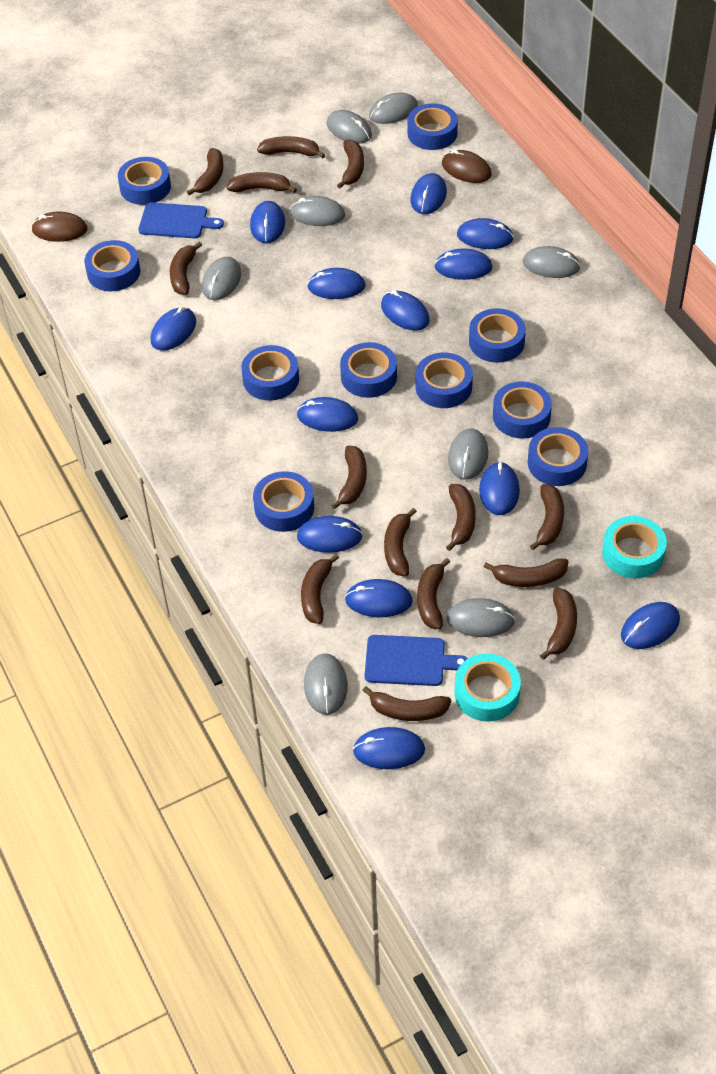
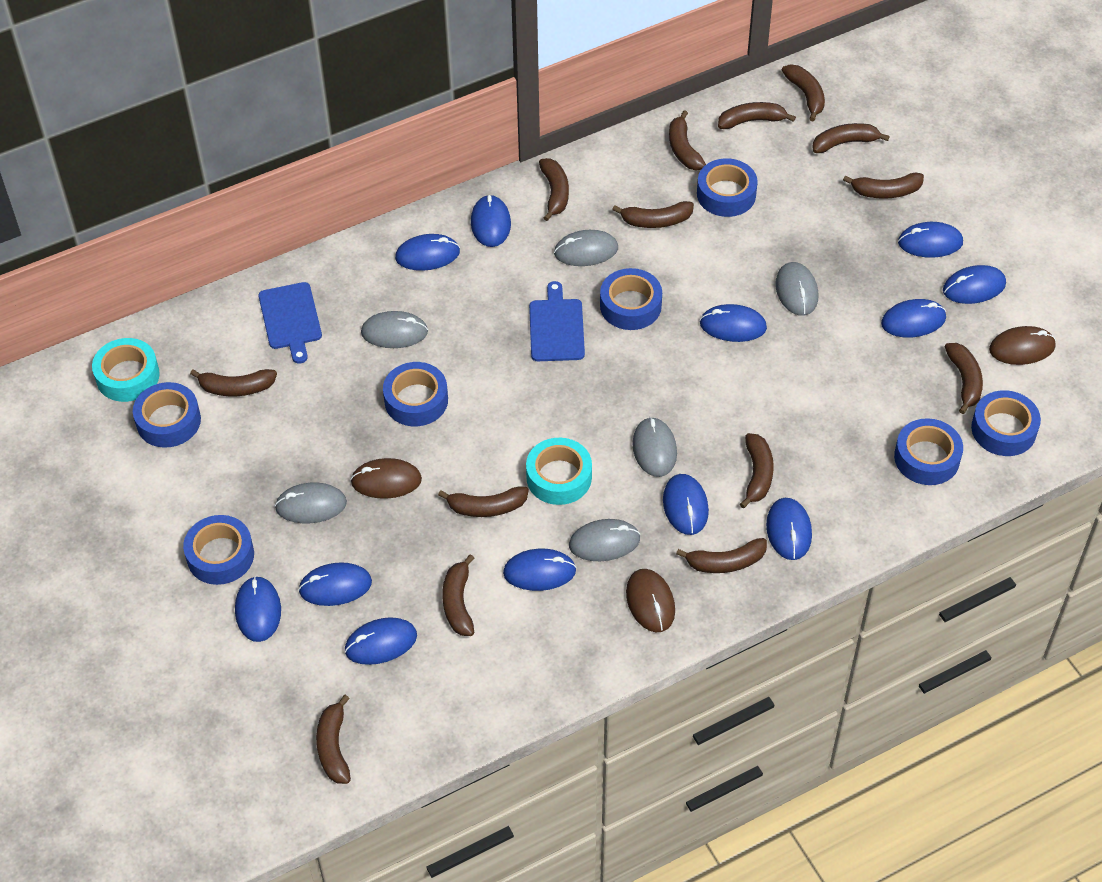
blue mouse: 13 -> 12
blue tape: 10 -> 7
brown mouse: 2 -> 3
grey mouse: 8 -> 6

